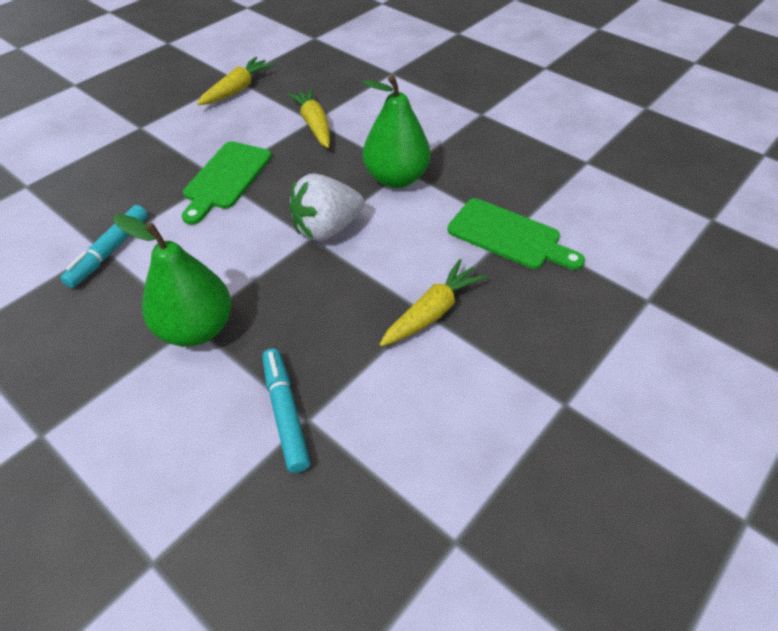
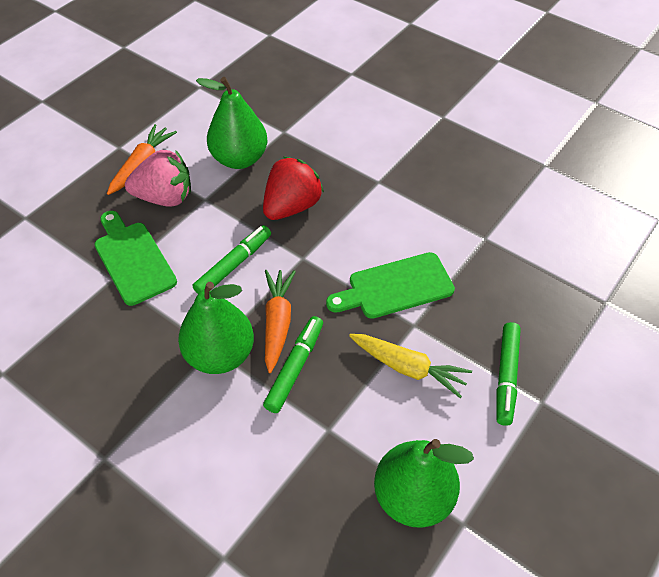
green marker: 0 -> 3
green pear: 2 -> 3
orange carrot: 0 -> 2
pink strawberry: 0 -> 1
red strawberry: 0 -> 1
turquoise marker: 2 -> 0
white strawberry: 1 -> 0
yellow carrot: 3 -> 1

